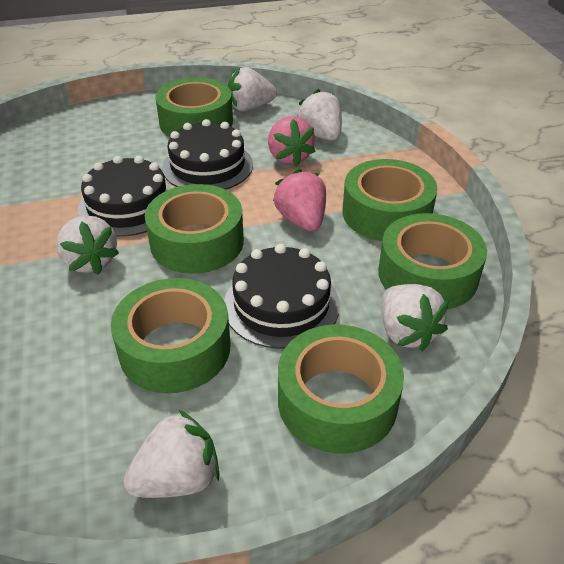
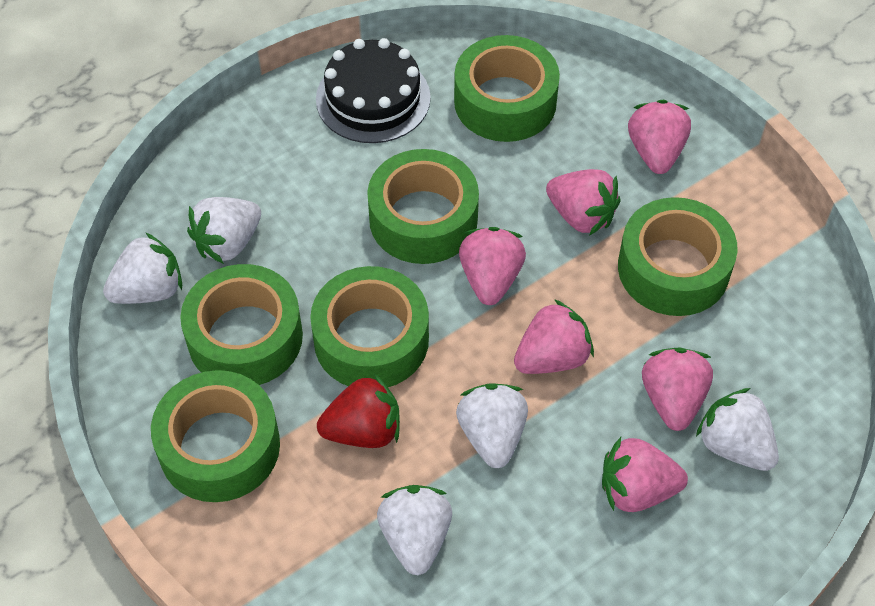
black cake: 3 -> 1
pink strawberry: 2 -> 6
red strawberry: 0 -> 1

